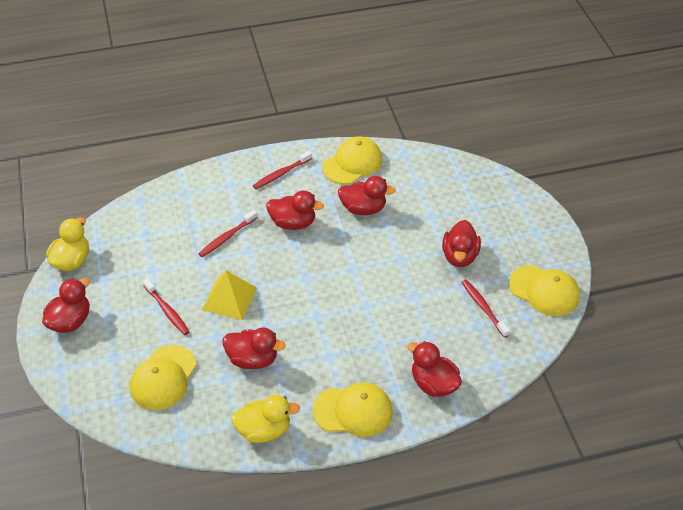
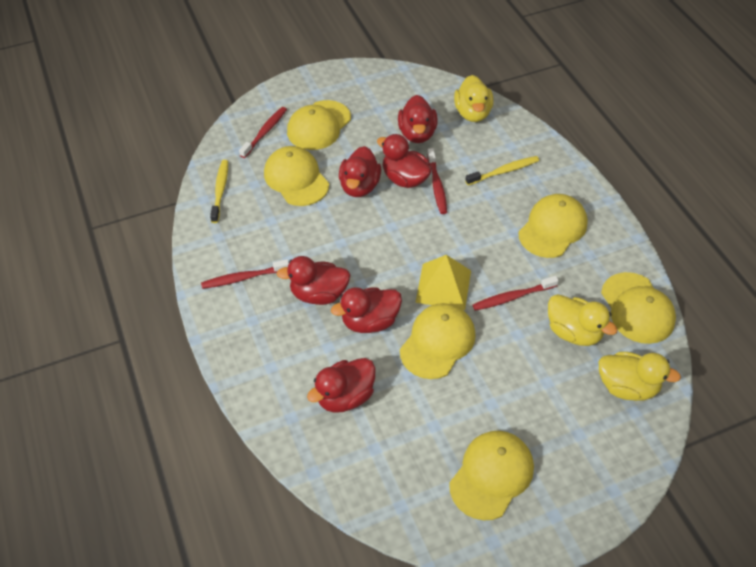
yellow cap: 4 -> 6
yellow duck: 2 -> 3
yellow toothbrush: 0 -> 2

